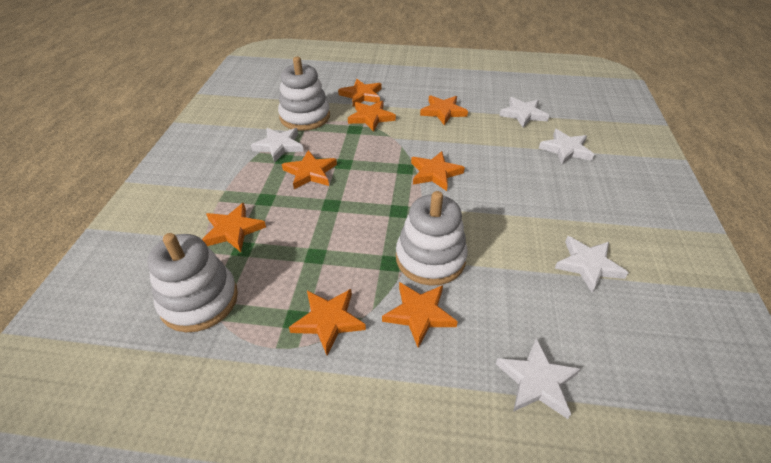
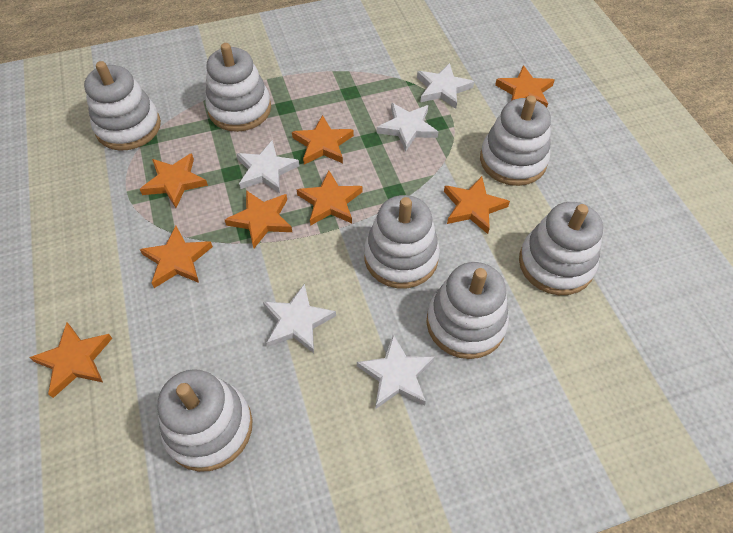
white stacking toy: 3 -> 7

